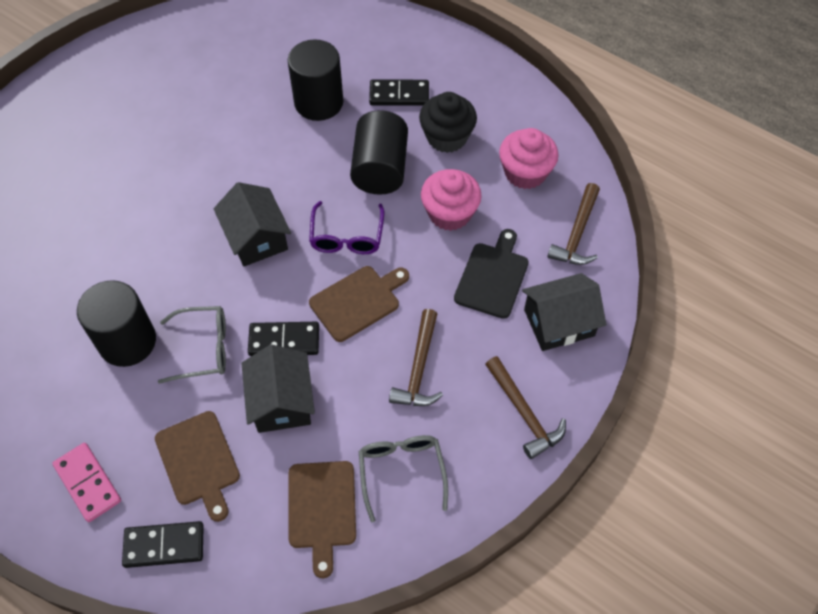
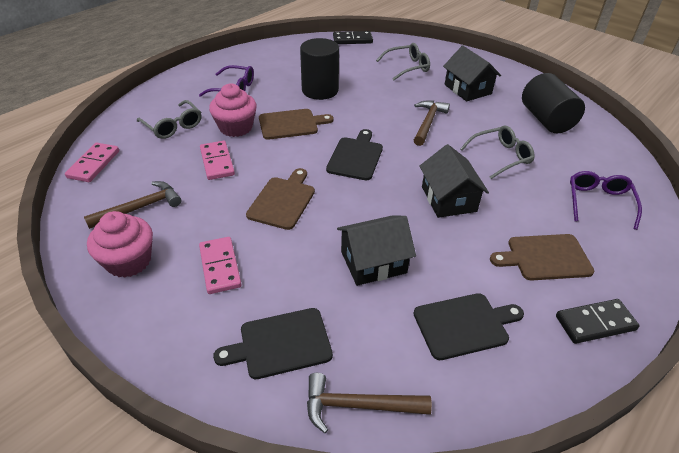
black cupcake: 1 -> 0
black cutting board: 1 -> 3
black cylinder: 3 -> 2
black domino: 3 -> 2
grey glasses: 2 -> 3
pink domino: 1 -> 3
purple glasses: 1 -> 2

